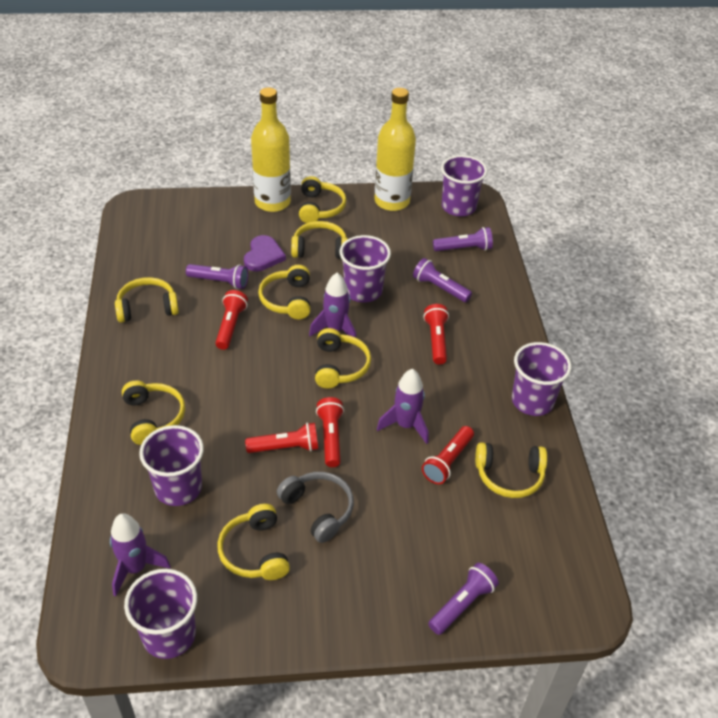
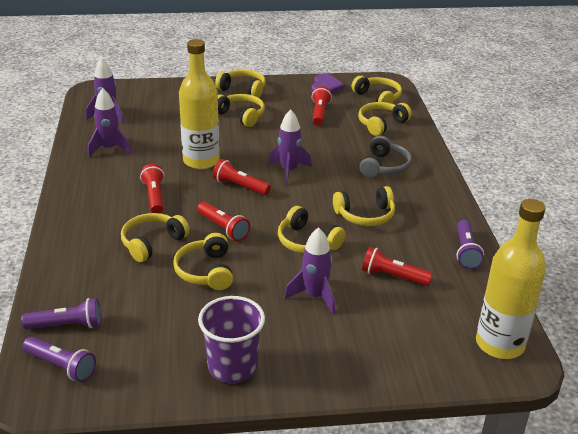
purple cup: 5 -> 1
purple flashlight: 4 -> 3
purple rocket: 3 -> 4

